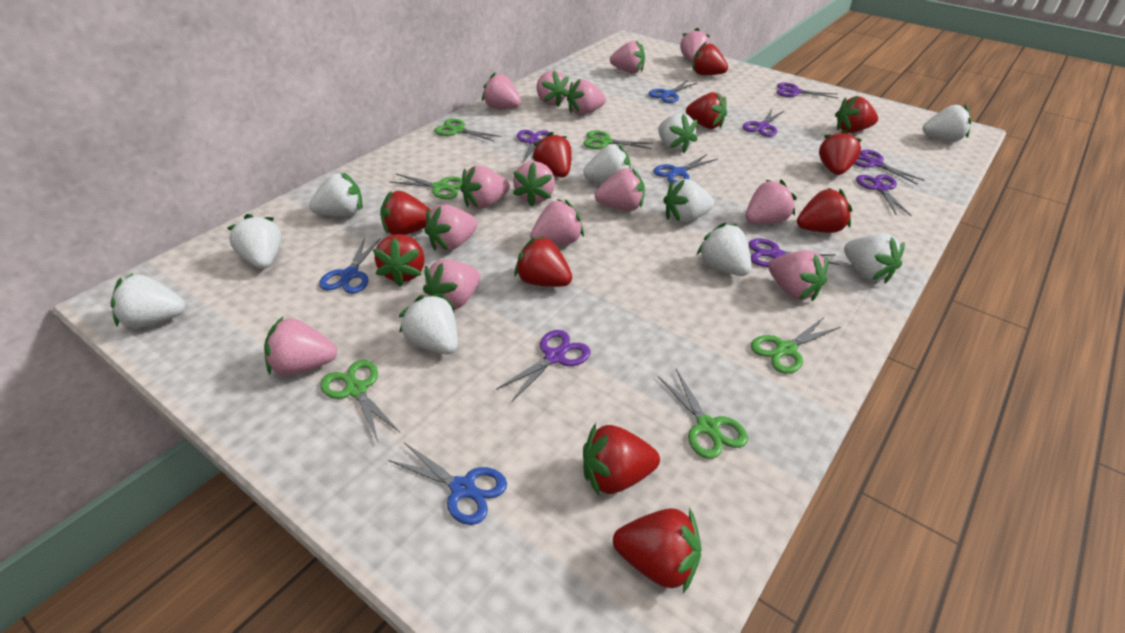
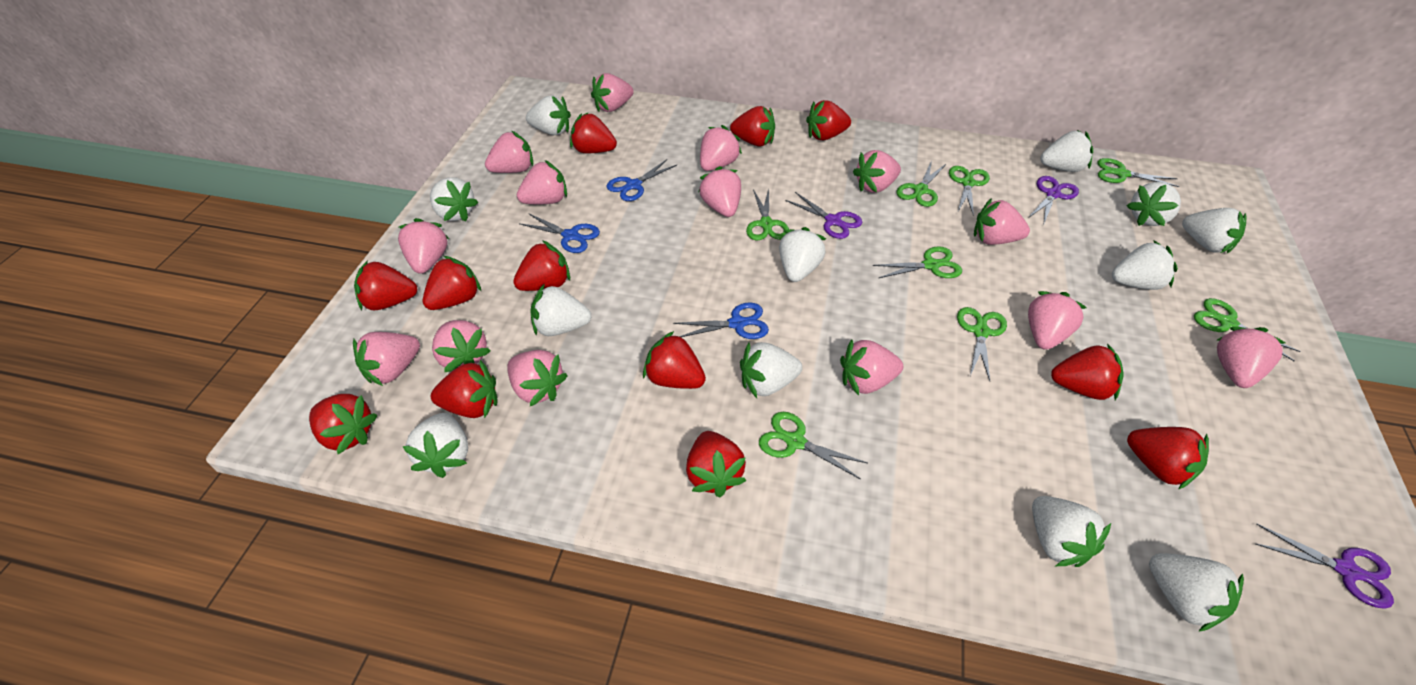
blue scissors: 4 -> 3
green scissors: 6 -> 8
purple scissors: 7 -> 3
red strawberry: 11 -> 12
white strawberry: 10 -> 12

